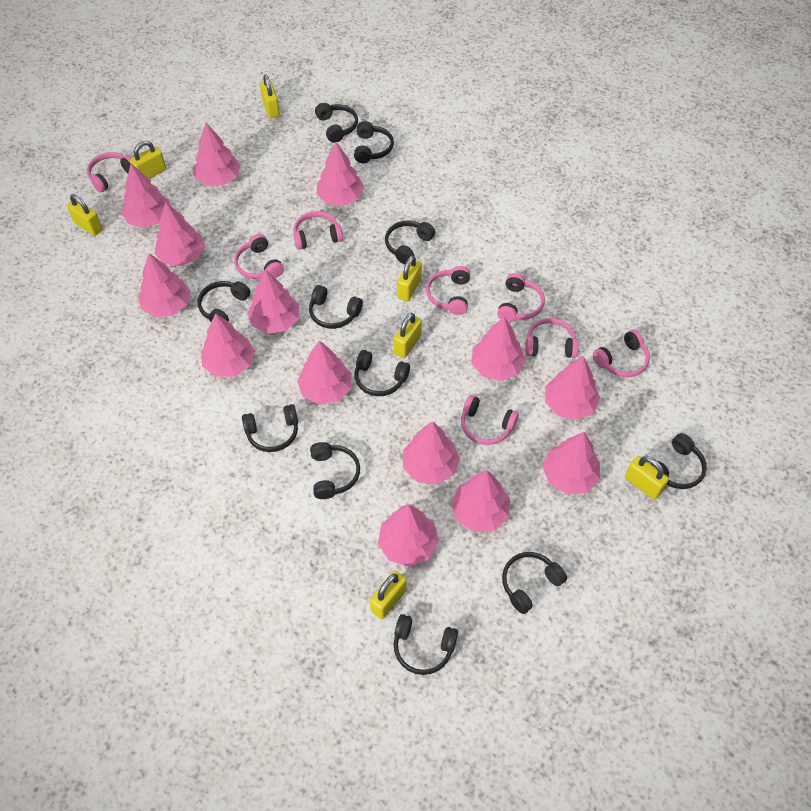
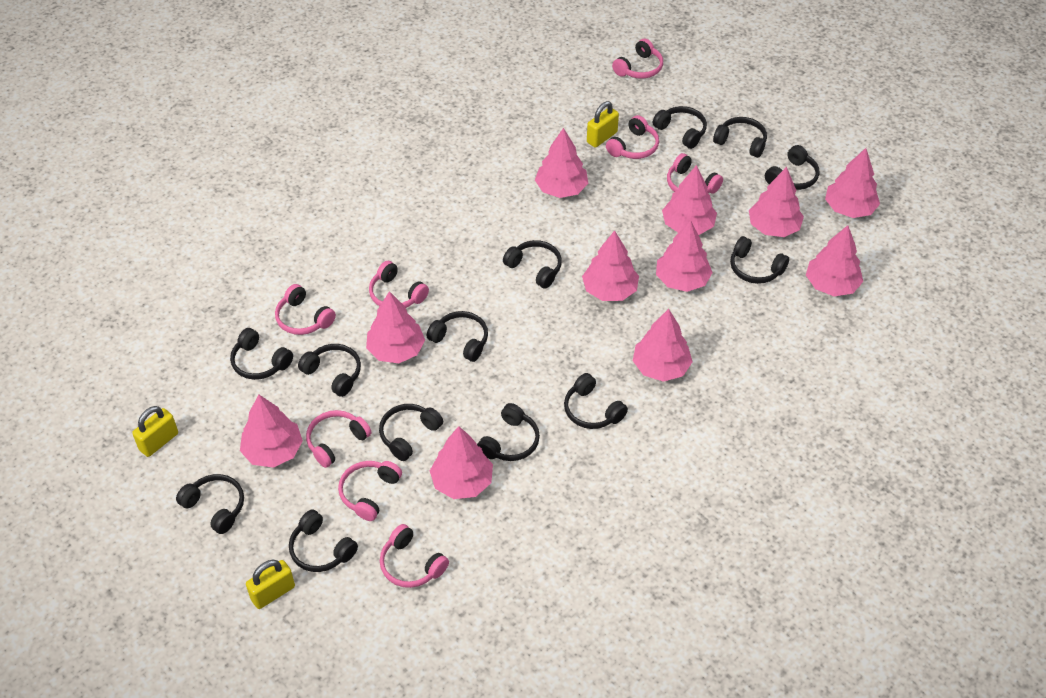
black headphones: 11 -> 13
pink tree: 14 -> 11
yellow padlock: 7 -> 3

